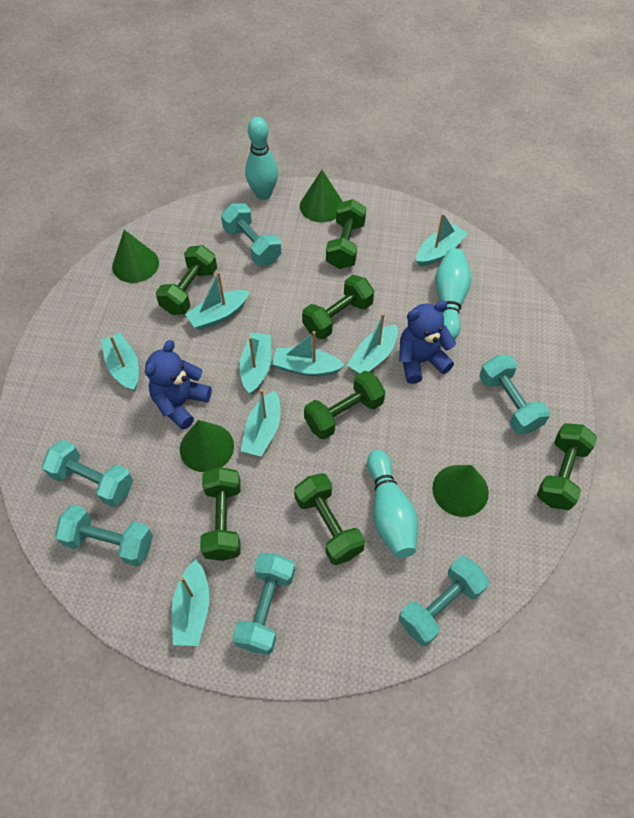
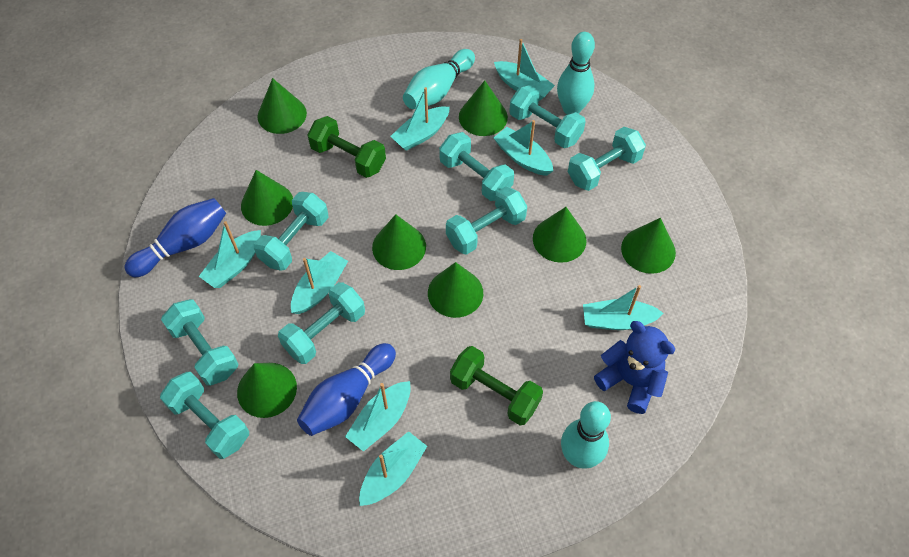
blue bowling pin: 0 -> 2
blue teddy bear: 2 -> 1
green cone: 4 -> 8
green dumbbell: 7 -> 2
turquoise dumbbell: 6 -> 8

